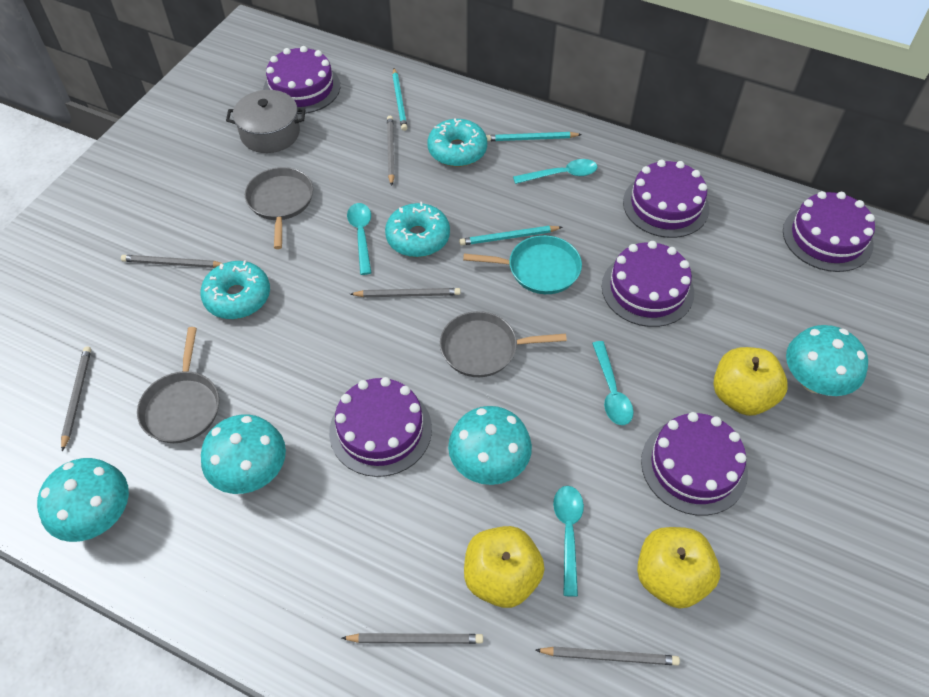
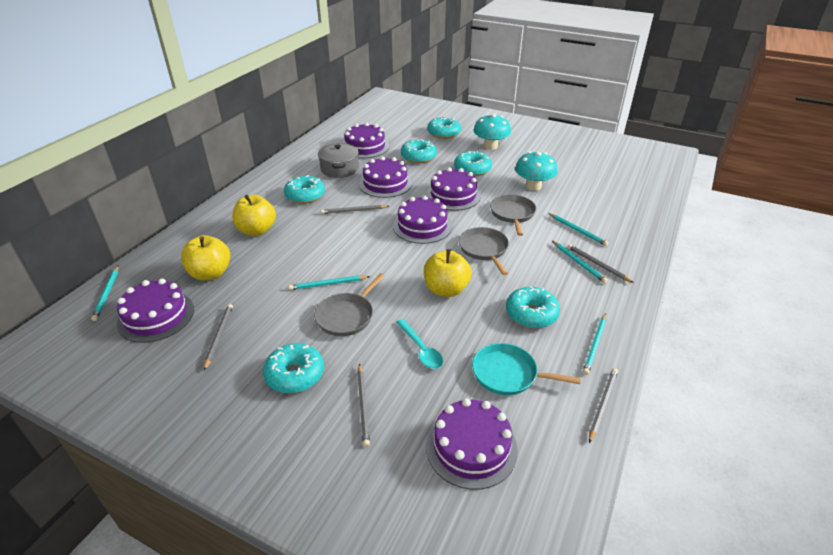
grey pencil: 6 -> 5
turquoise donut: 3 -> 6
turquoise mushroom: 4 -> 2
turquoise pencil: 3 -> 5
turquoise spoon: 4 -> 1

